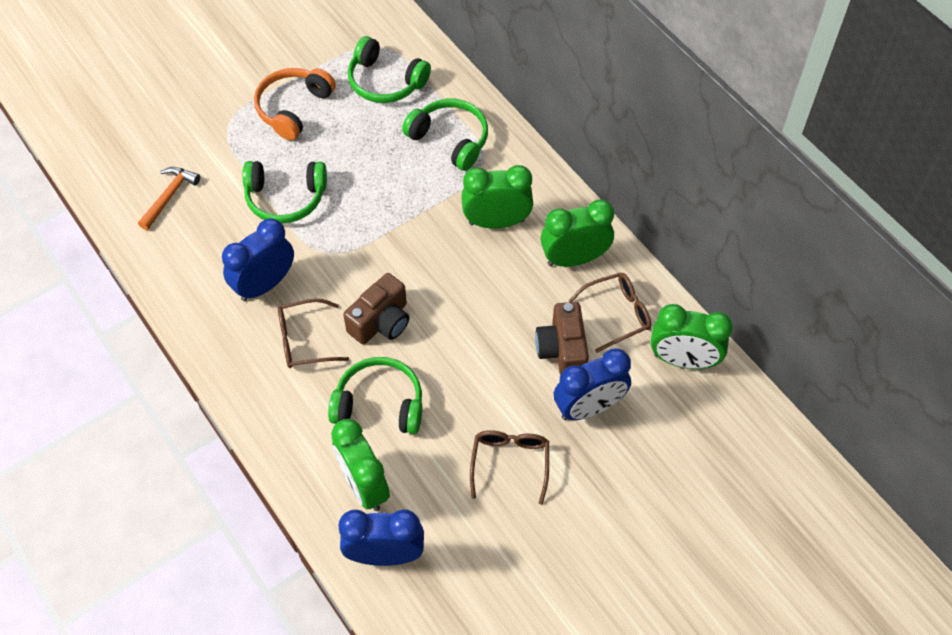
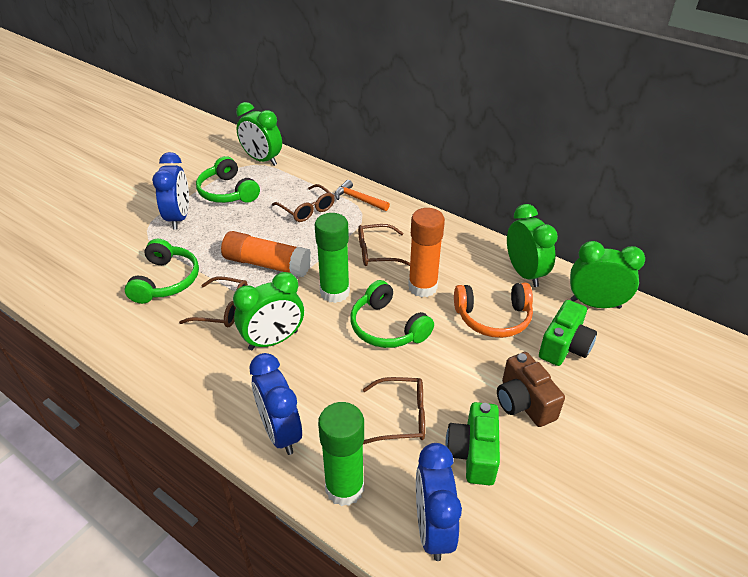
brown camera: 2 -> 1
brown glasses: 3 -> 4
green camera: 0 -> 2
green glue stick: 0 -> 2
green headphones: 4 -> 3
orange glue stick: 0 -> 2

